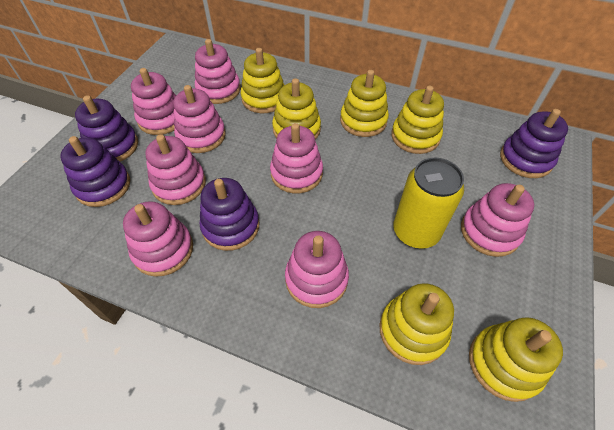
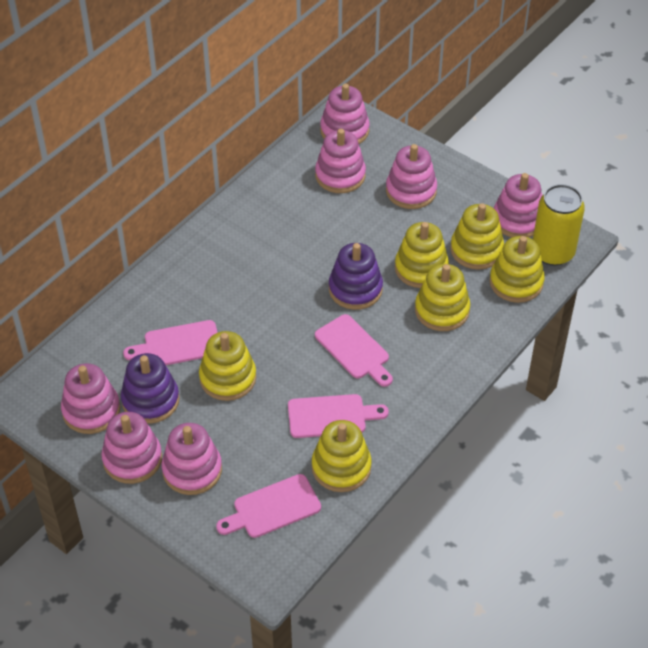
pink cutting board: 0 -> 4
pink stacking toy: 8 -> 7
purple stacking toy: 4 -> 2

